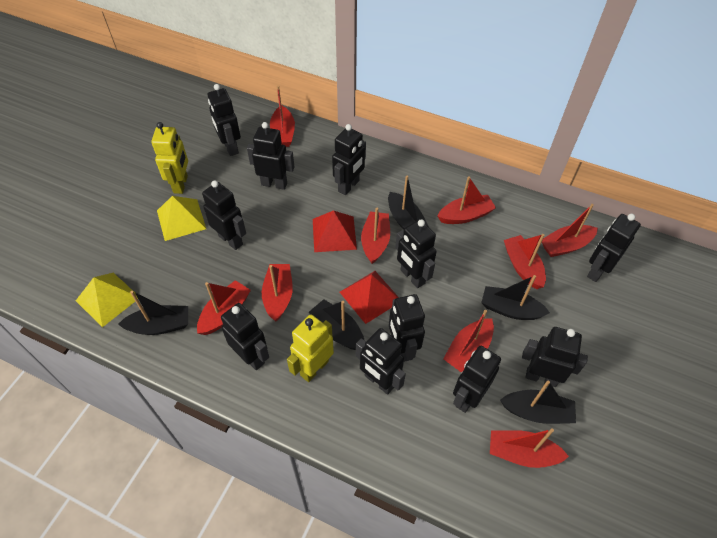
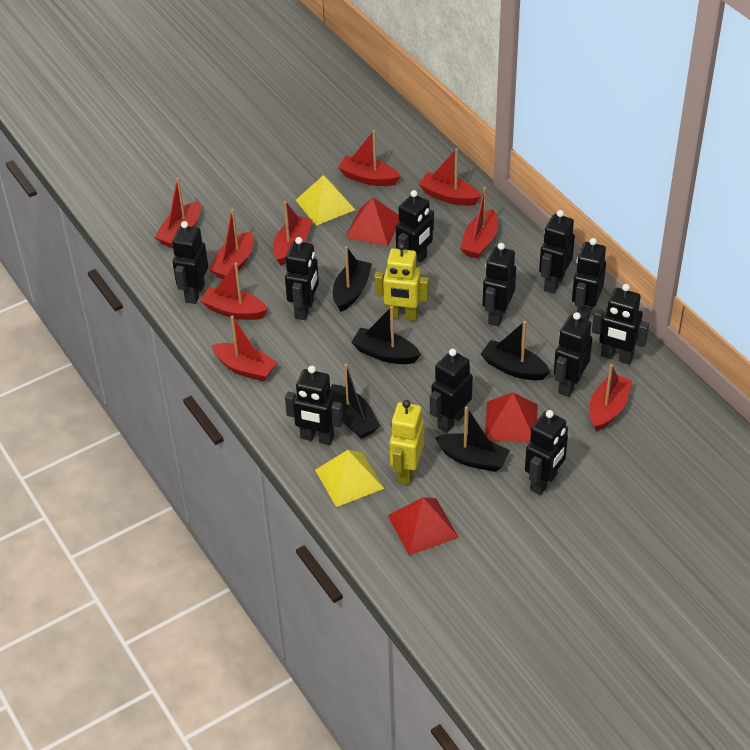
red pyramid: 2 -> 3

